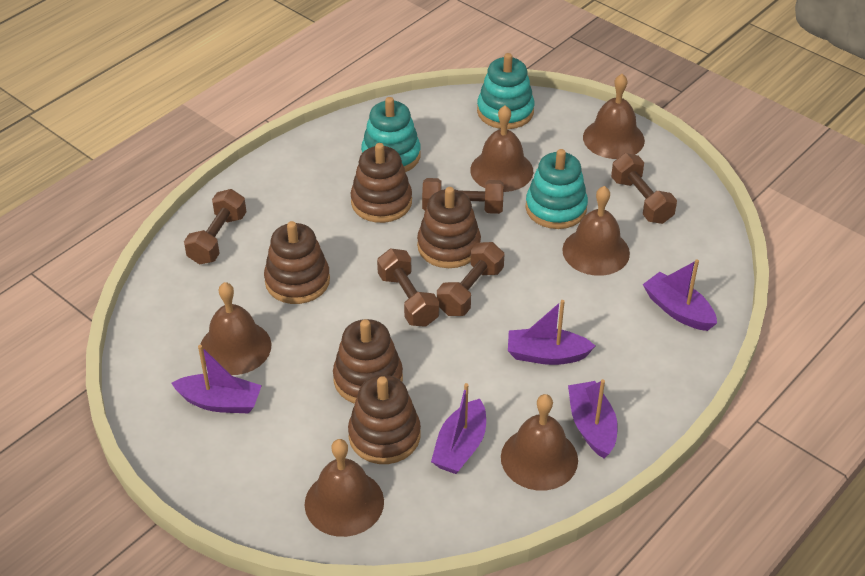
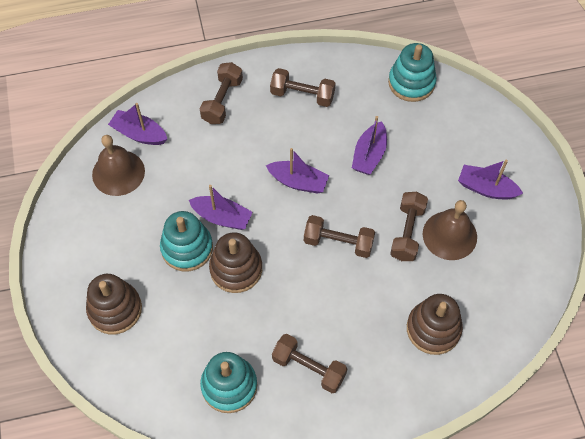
brown bell: 6 -> 2
brown stacking toy: 5 -> 3

